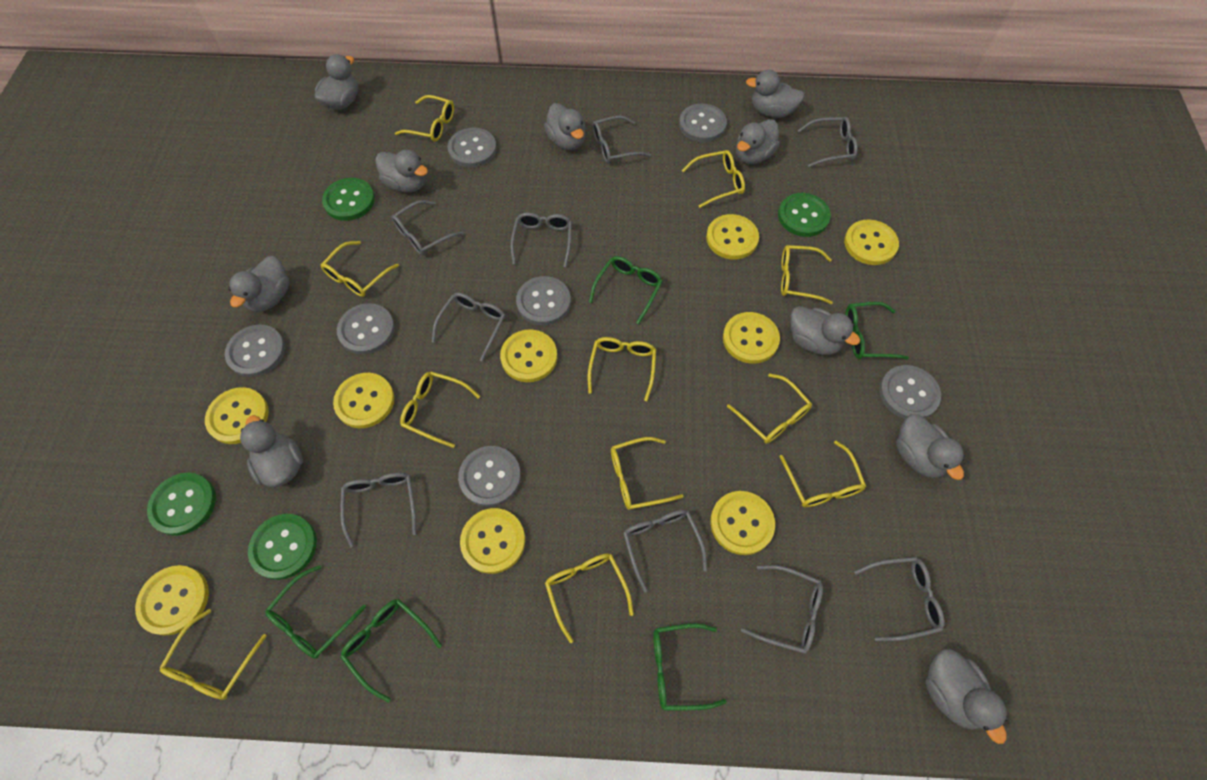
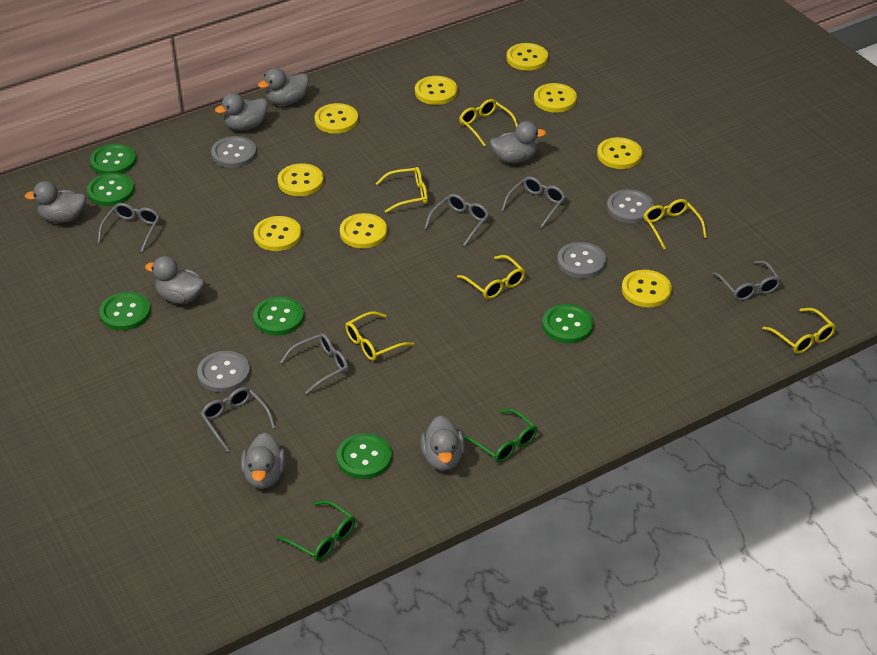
green button: 4 -> 6
green glasses: 5 -> 2
grey button: 7 -> 4
grey duck: 10 -> 7
grey glasses: 9 -> 6
yellow glasses: 11 -> 6

